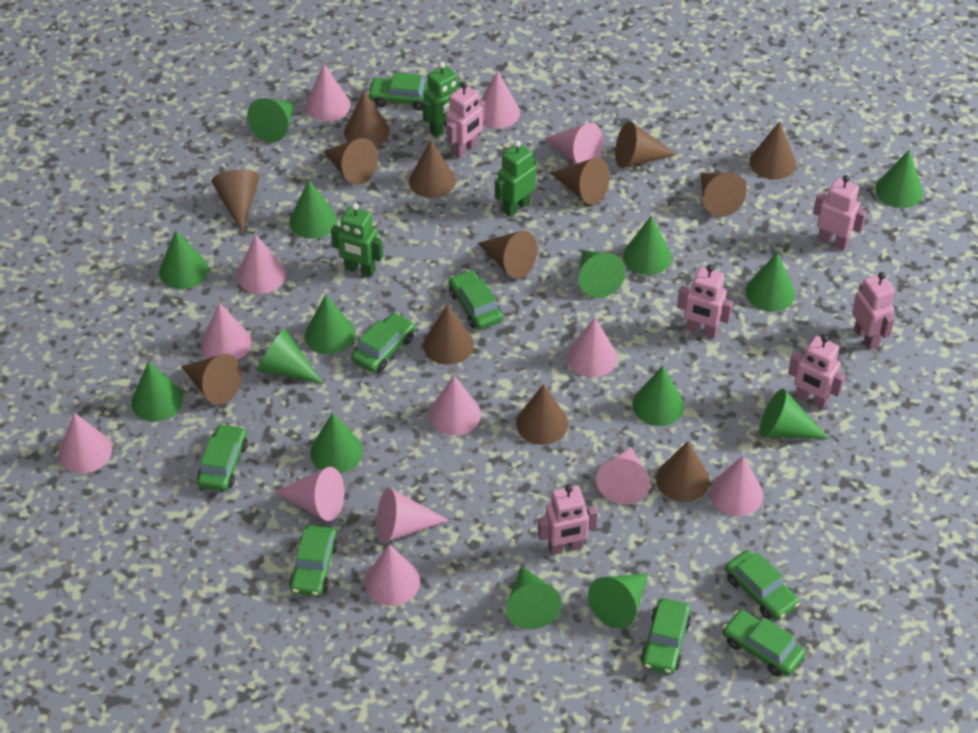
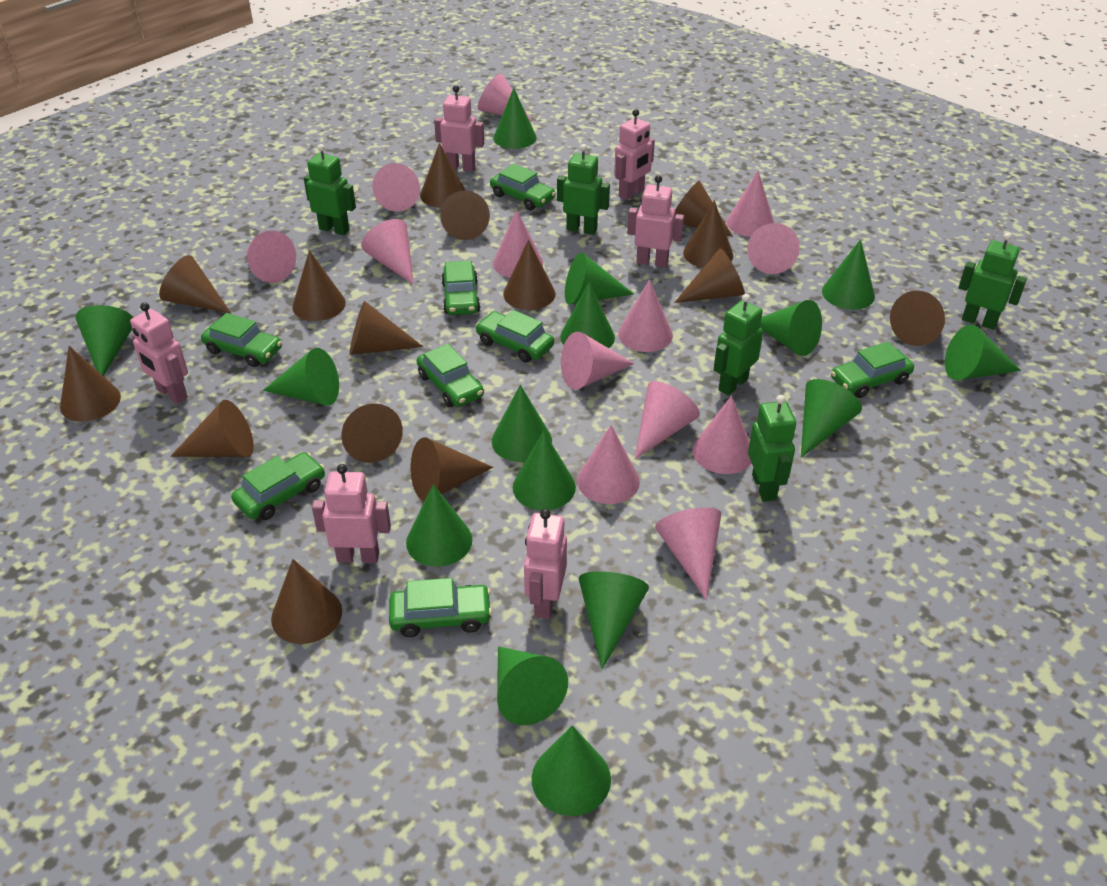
brown cone: 13 -> 15
green robot: 3 -> 5

